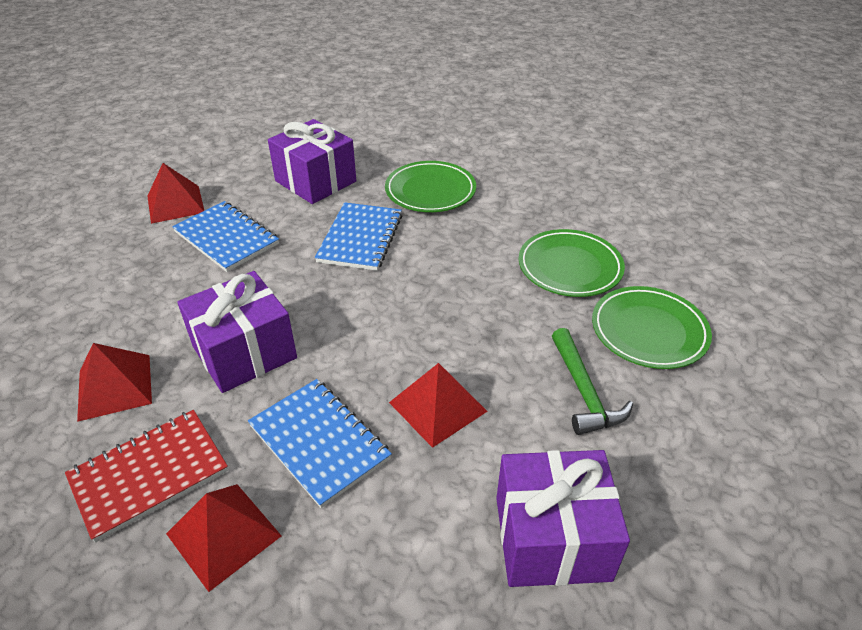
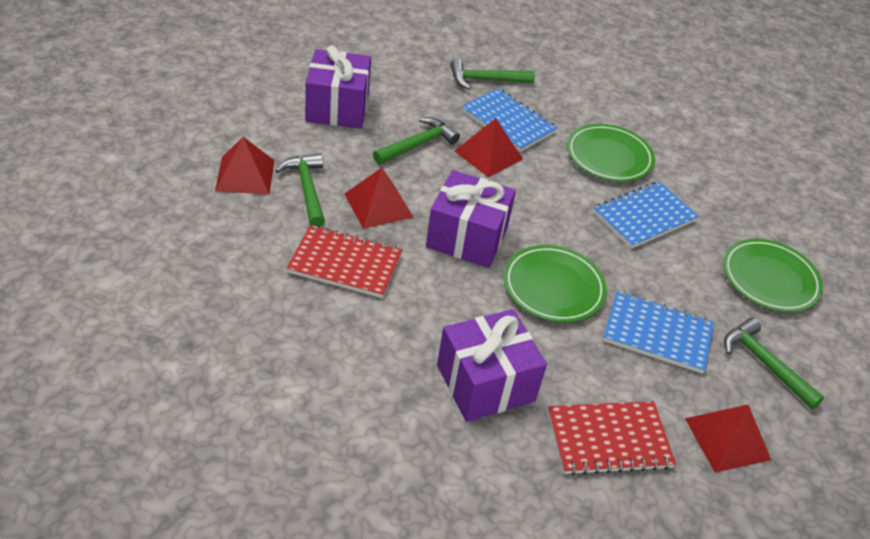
green hammer: 1 -> 4
red notebook: 1 -> 2

